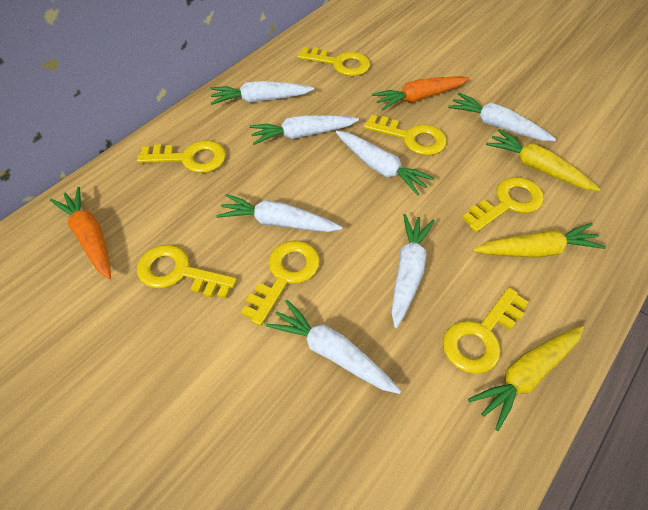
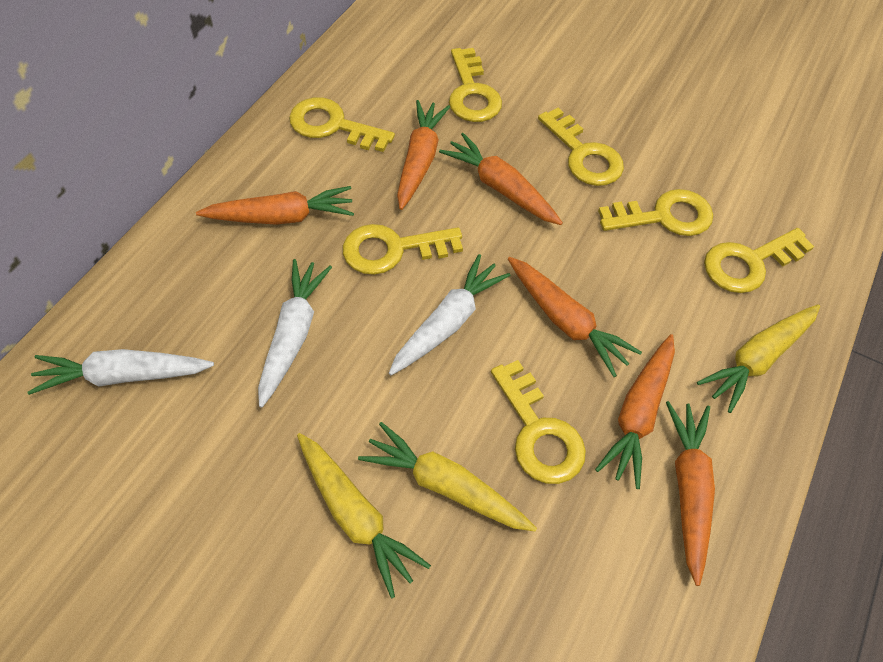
orange carrot: 2 -> 6
white carrot: 7 -> 3

